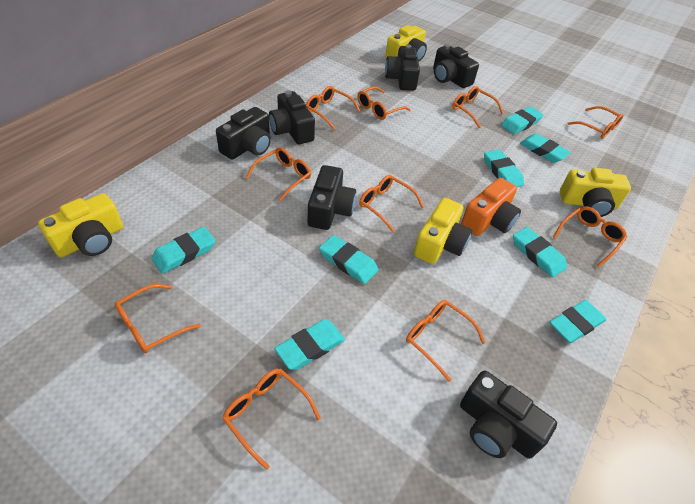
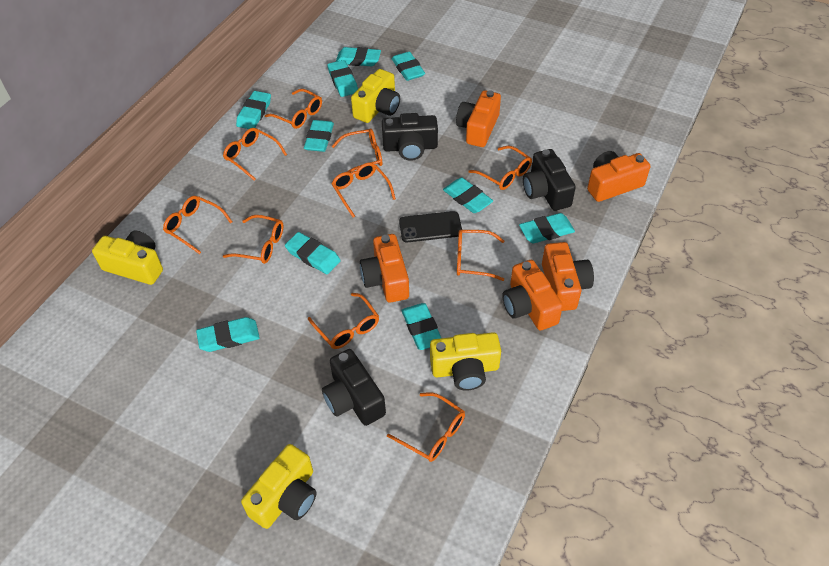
black camera: 6 -> 3
black phone: 0 -> 1
orange camera: 1 -> 5
turquoise eraser: 8 -> 10

